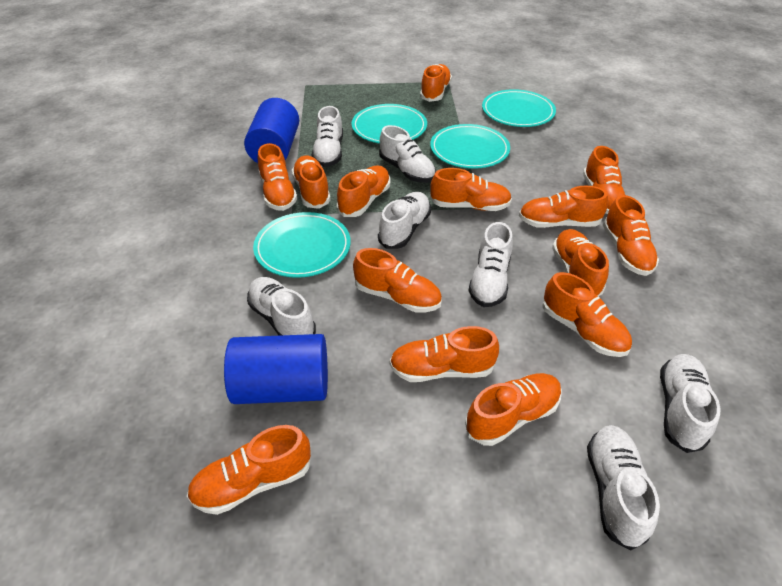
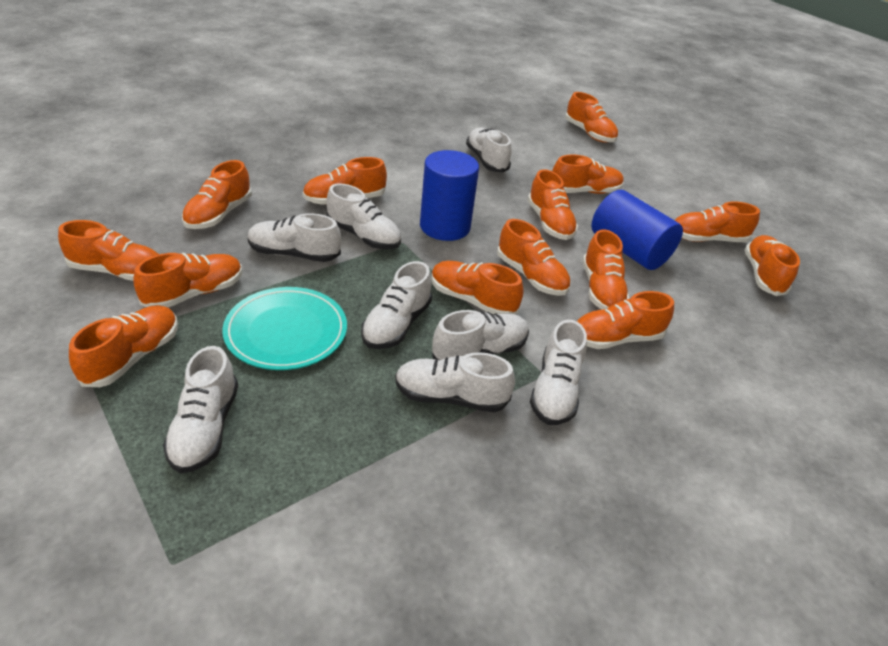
turquoise plate: 4 -> 1
white shoe: 7 -> 8

